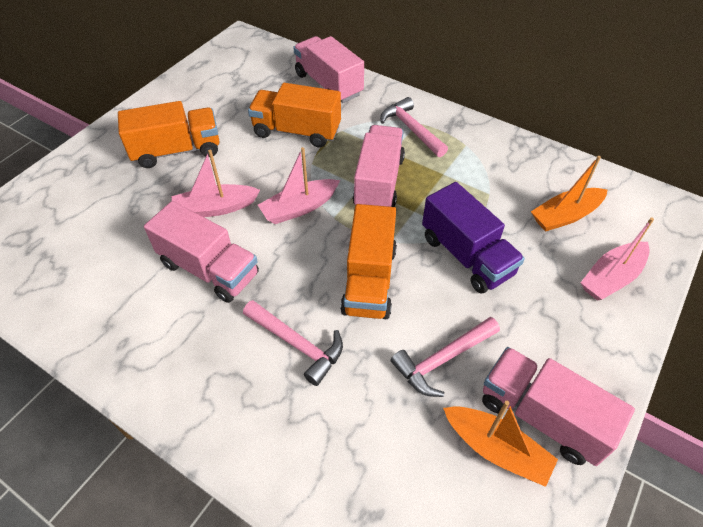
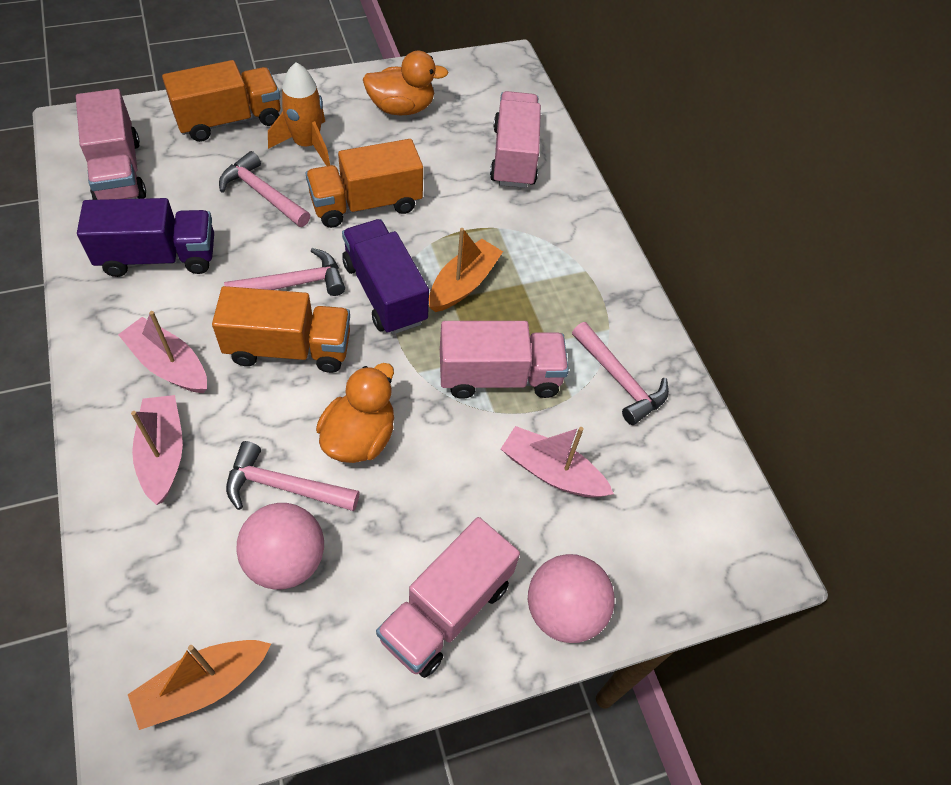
orange duck: 0 -> 2
orange rocket: 0 -> 1
pink ball: 0 -> 2
pink hammer: 3 -> 4
purple truck: 1 -> 2

